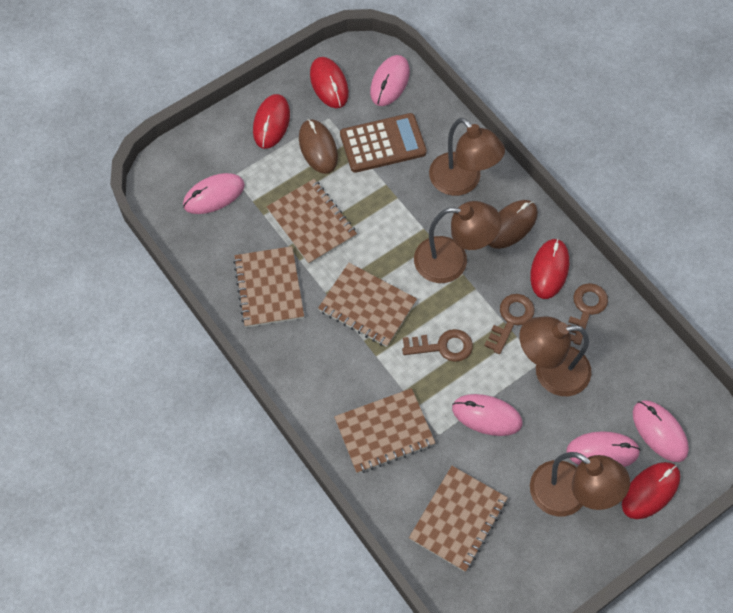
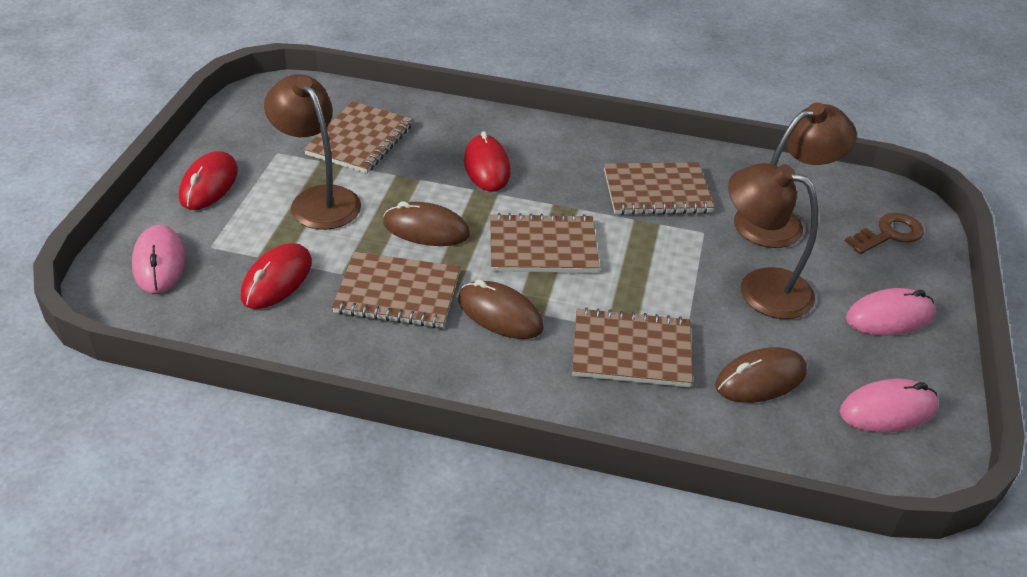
brown calculator: 1 -> 0
brown key: 3 -> 1
brown lamp: 4 -> 3
brown mouse: 2 -> 3
pink mouse: 5 -> 3
red mouse: 4 -> 3

